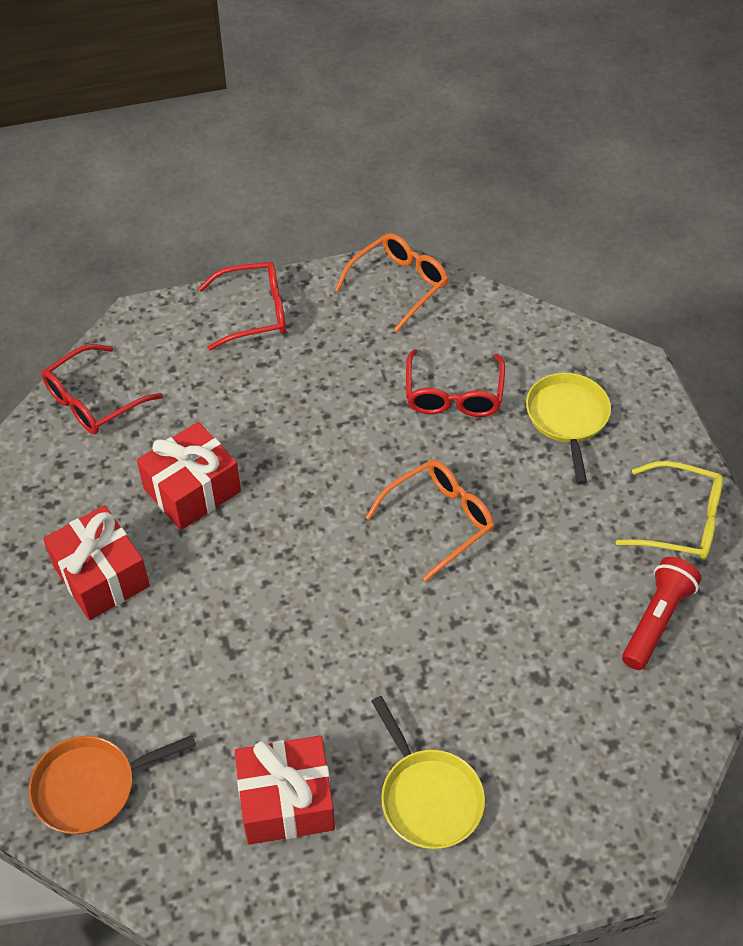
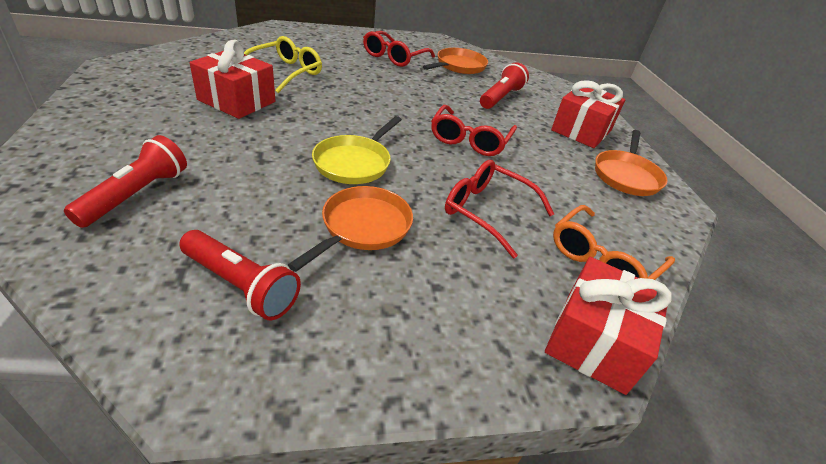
orange glasses: 2 -> 1
orange pan: 1 -> 3
red flashlight: 1 -> 3
yellow pan: 2 -> 1

